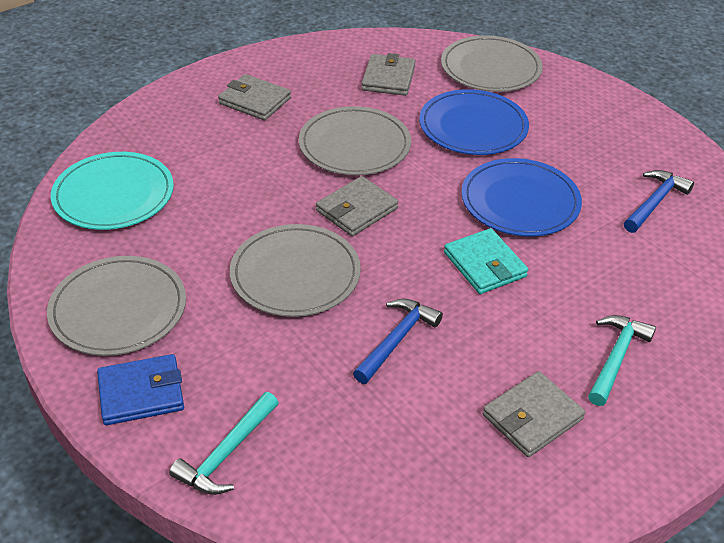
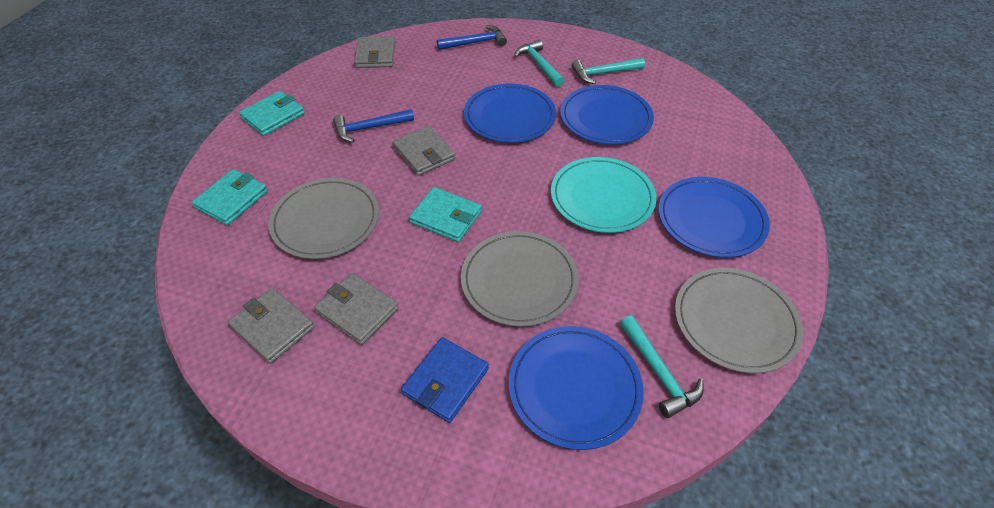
blue plate: 2 -> 4
grey plate: 4 -> 3
turquoise hammer: 2 -> 3
turquoise wallet: 1 -> 3

